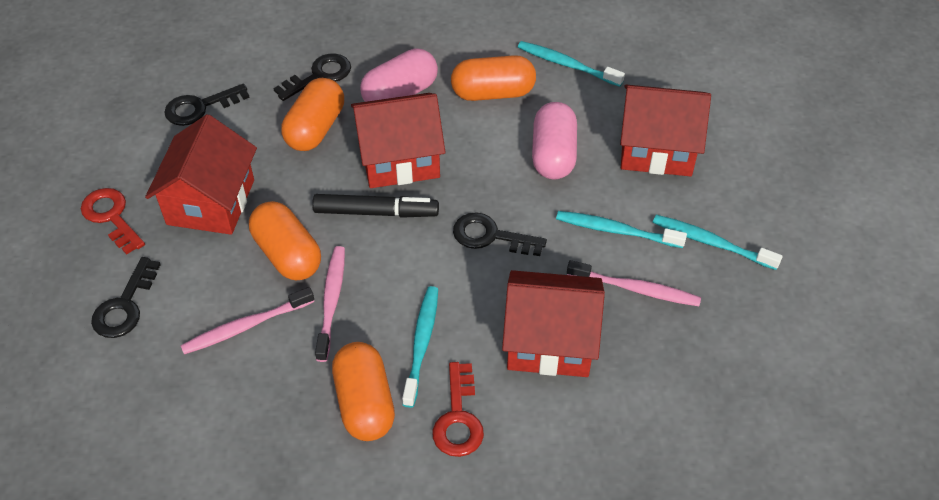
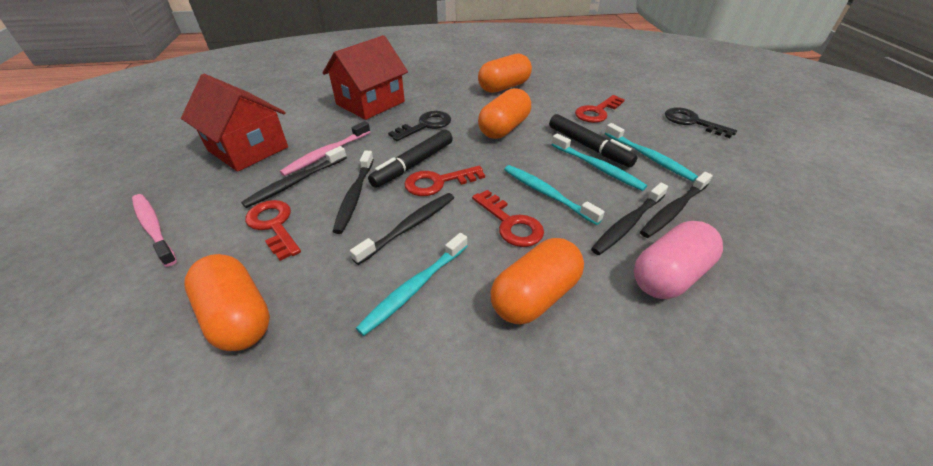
black key: 4 -> 2
black marker: 1 -> 2
black toothbrush: 0 -> 5
pink capsule: 2 -> 1
pink toothbrush: 3 -> 2
red house: 4 -> 2
red key: 2 -> 4

